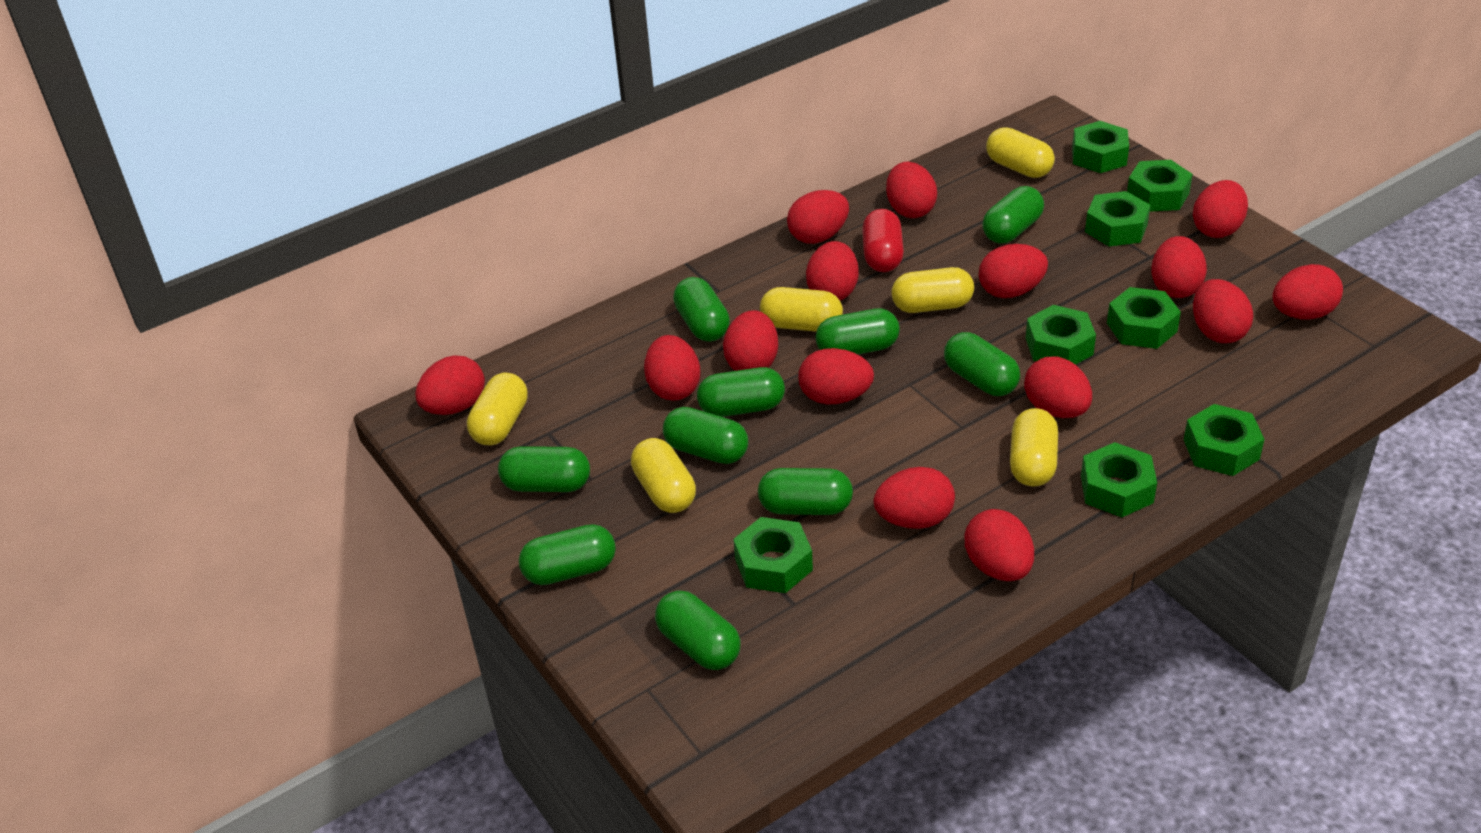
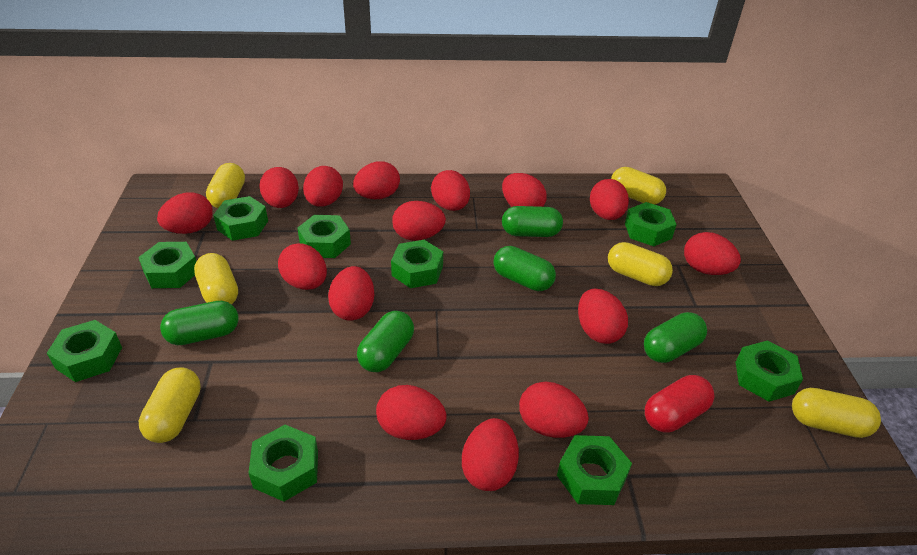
green capsule: 10 -> 5
green nut: 8 -> 9

